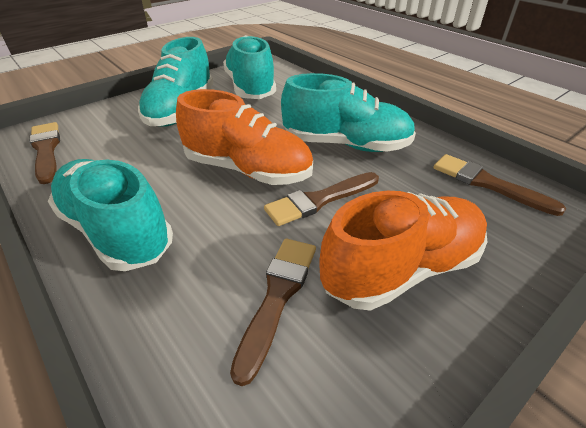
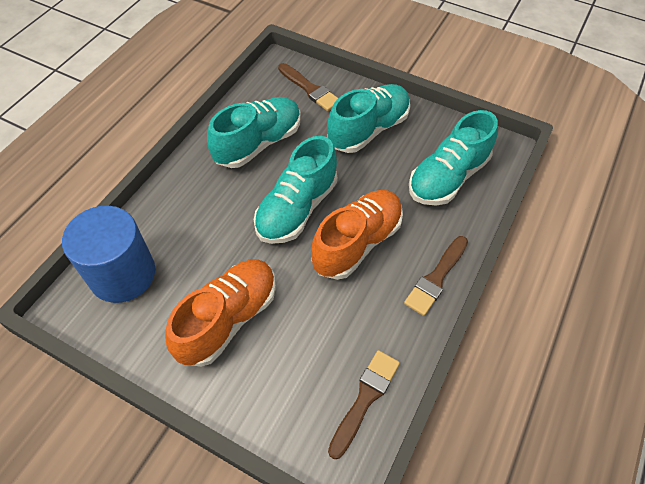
blue cylinder: 0 -> 1
brown brush: 4 -> 3

